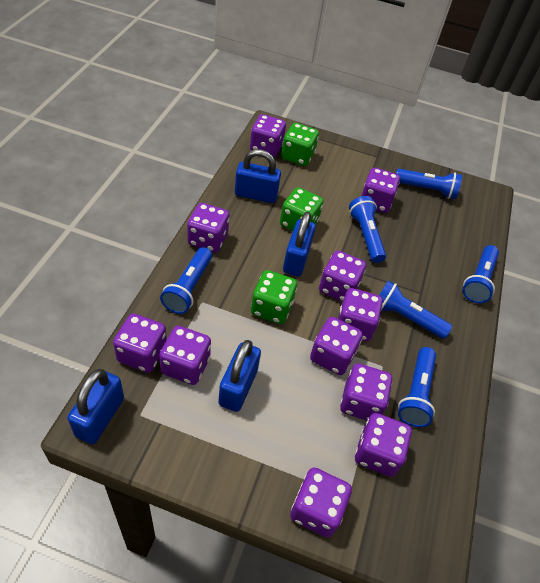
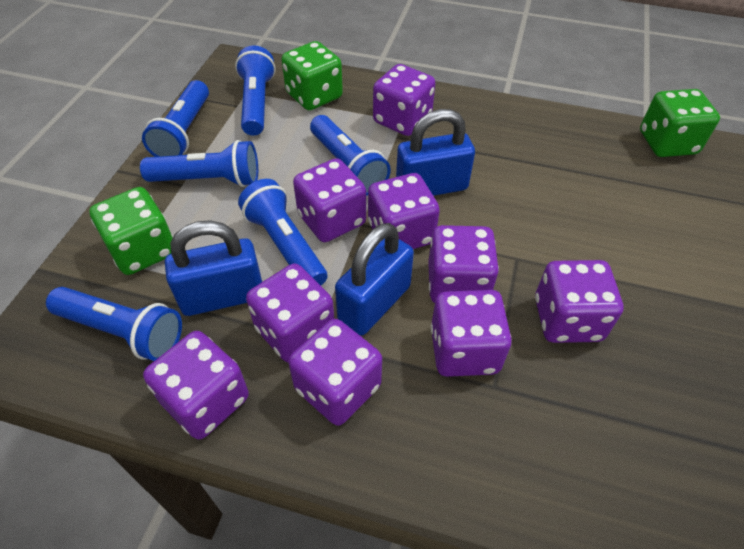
blue padlock: 4 -> 3
purple dice: 11 -> 9

